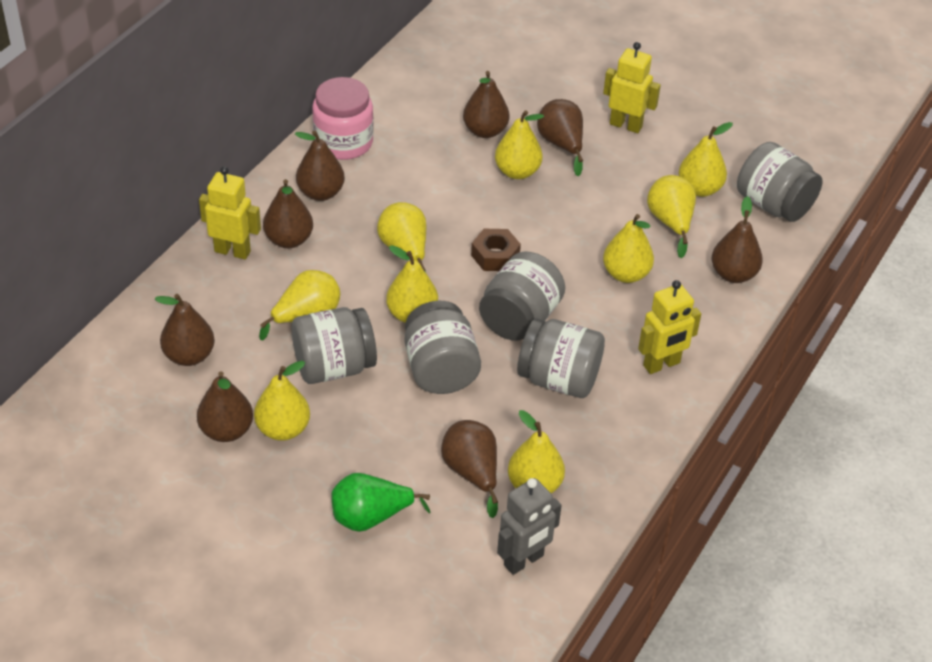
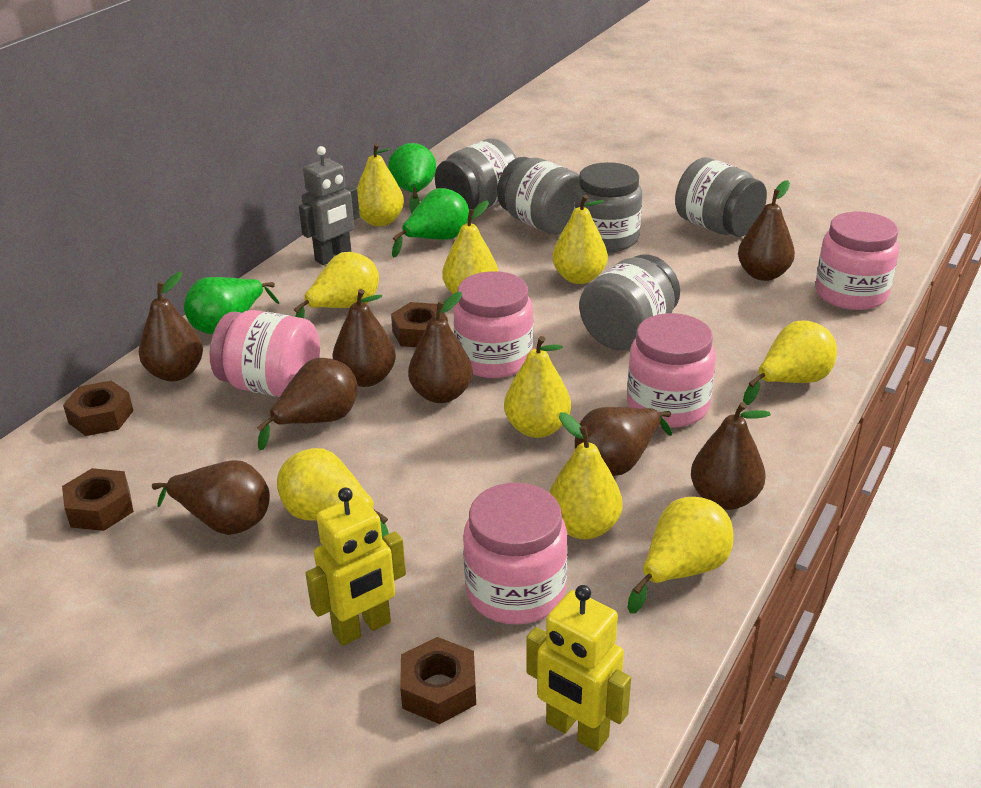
brown nut: 1 -> 4
green pear: 1 -> 3
pink jar: 1 -> 5
yellow robot: 3 -> 2

